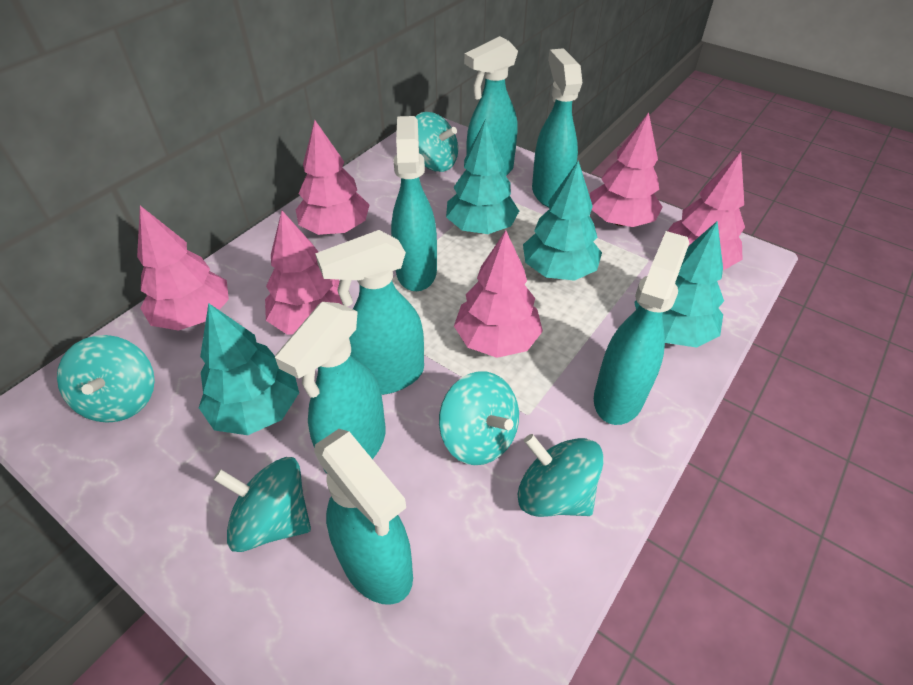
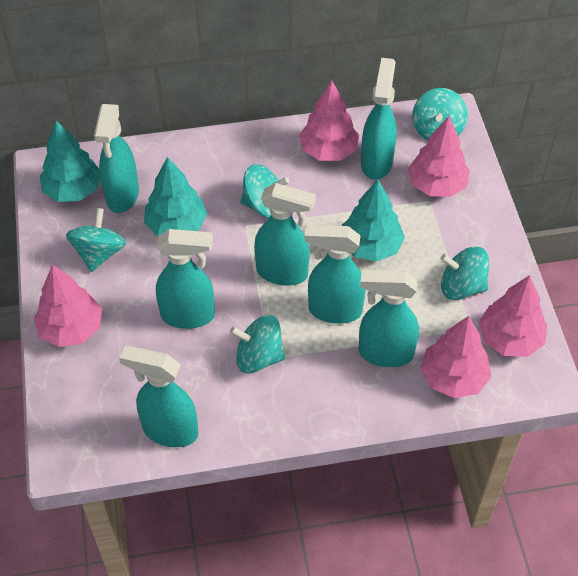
pink tree: 6 -> 5
turquoise tree: 4 -> 3

